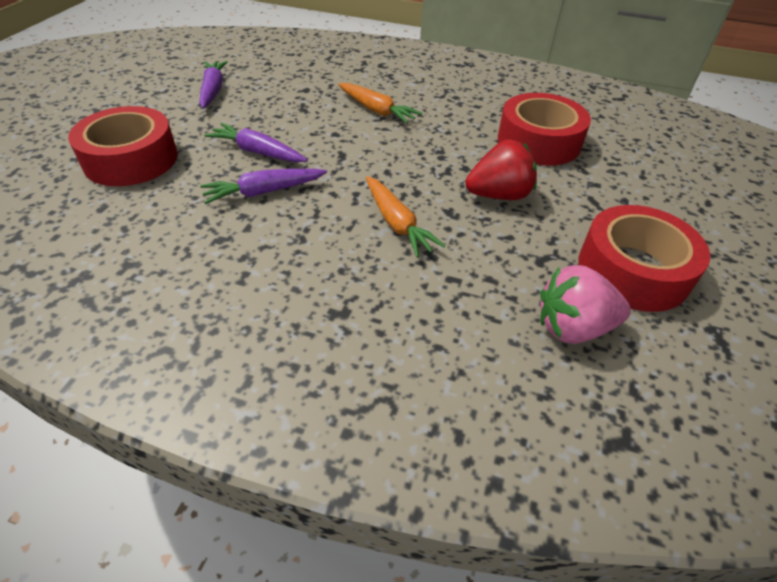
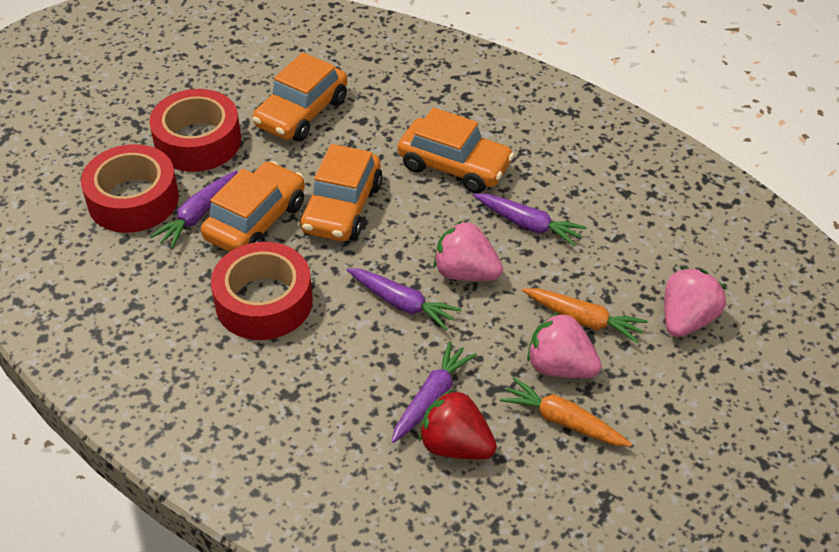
orange car: 0 -> 4
pink strawberry: 1 -> 3
purple carrot: 3 -> 4

